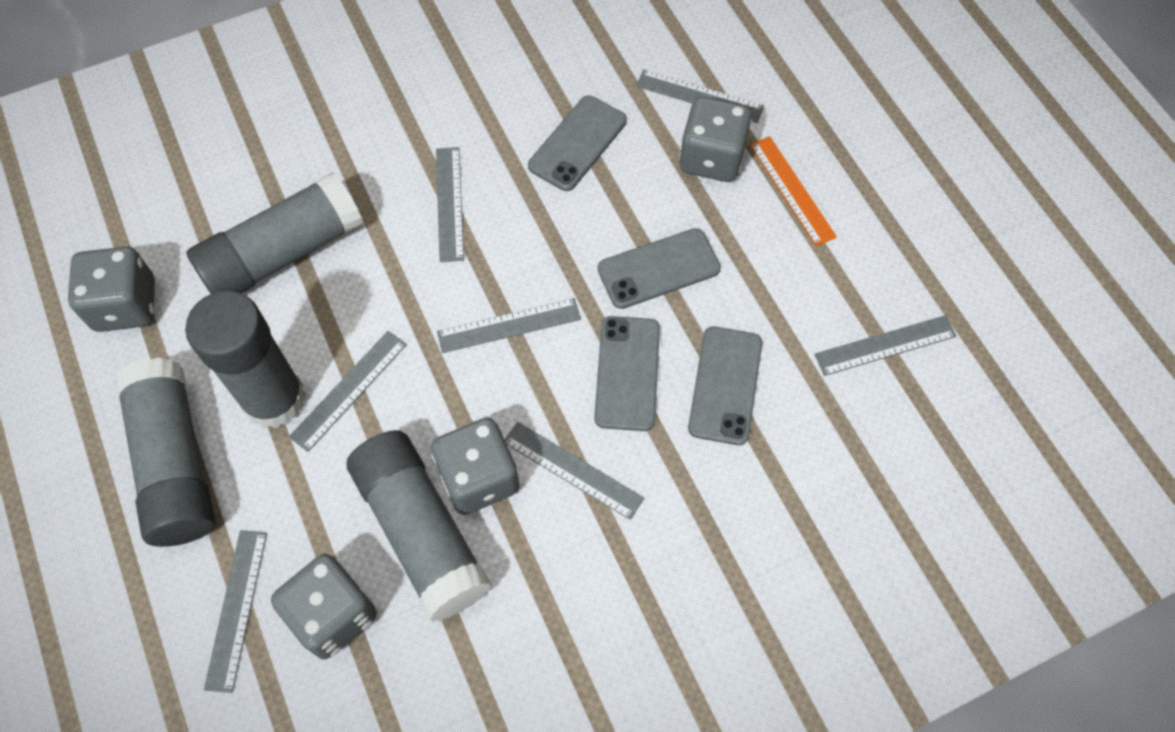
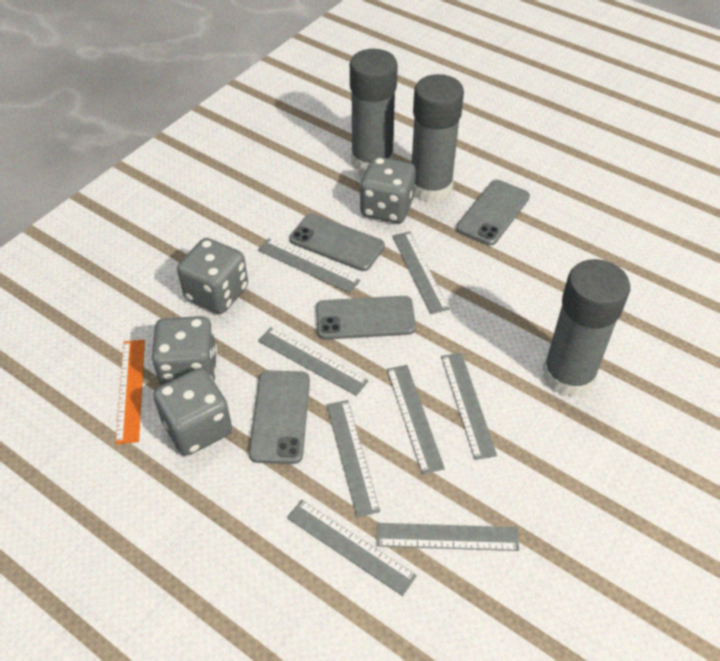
grey glue stick: 4 -> 3
grey ruler: 7 -> 8

